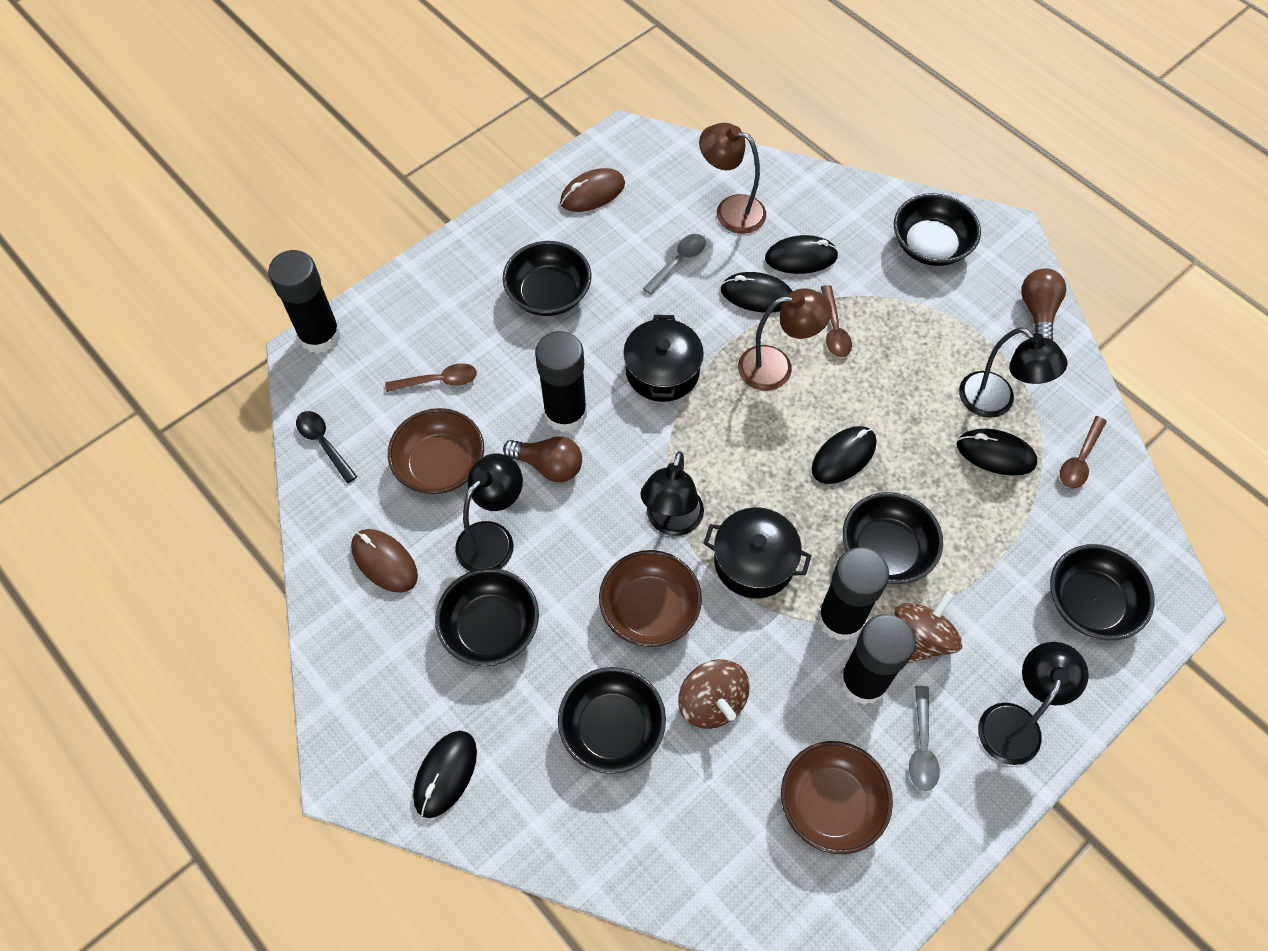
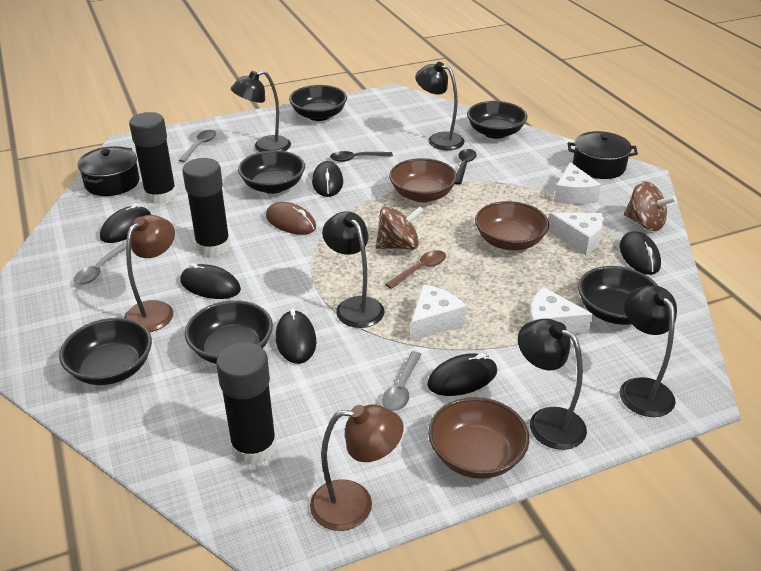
black glue stick: 4 -> 3
black lamp: 4 -> 5
black mouse: 5 -> 6
black spoon: 1 -> 2
brown light bulb: 2 -> 0
brown mouse: 2 -> 1
brown spoon: 3 -> 1
grey spoon: 2 -> 3
white cheese: 0 -> 4

